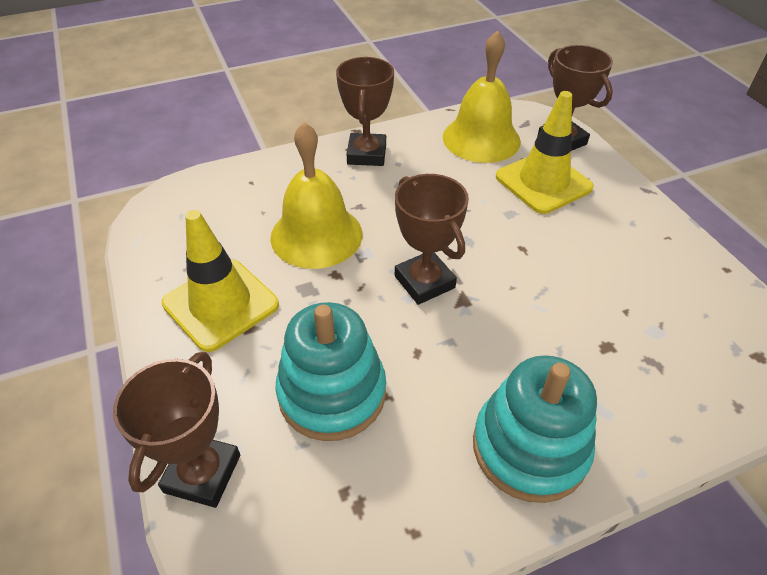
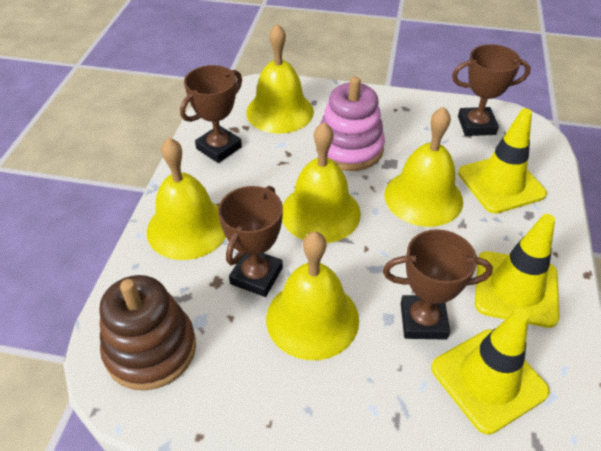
brown stacking toy: 0 -> 1
pink stacking toy: 0 -> 1
turquoise stacking toy: 2 -> 0
yellow bell: 2 -> 5
yellow traffic cone: 2 -> 3

